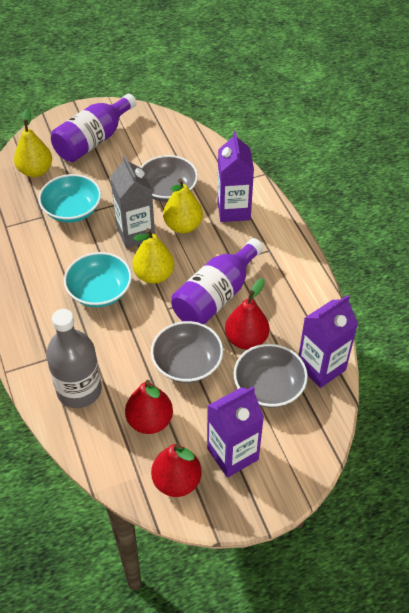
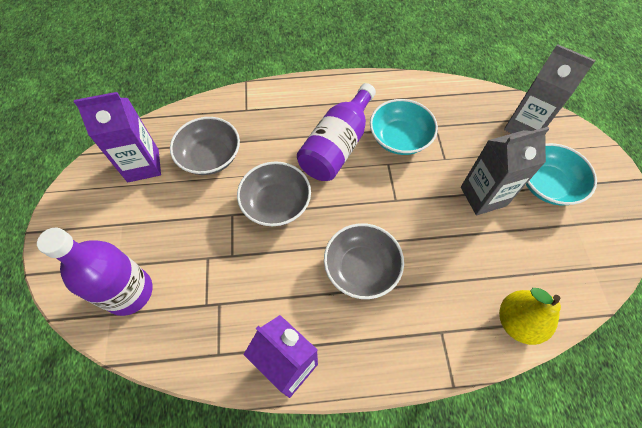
grey bottle: 1 -> 0
grey carton: 1 -> 2
purple carton: 3 -> 2
red pear: 3 -> 0
yellow pear: 3 -> 1

